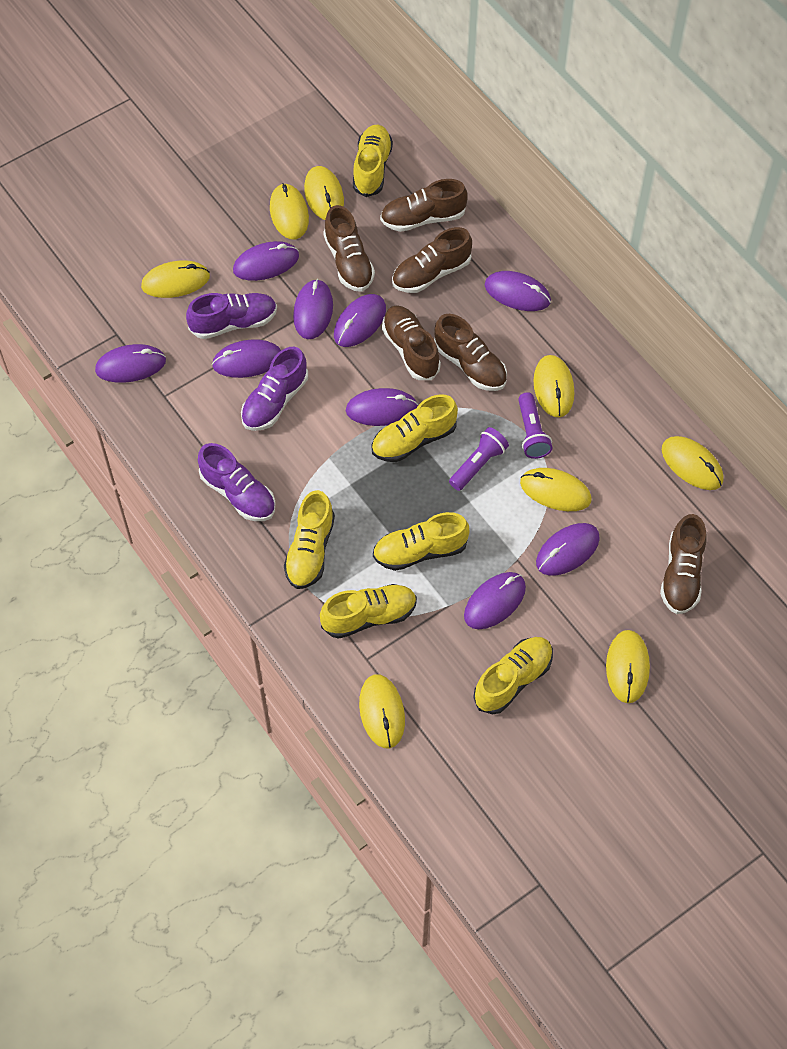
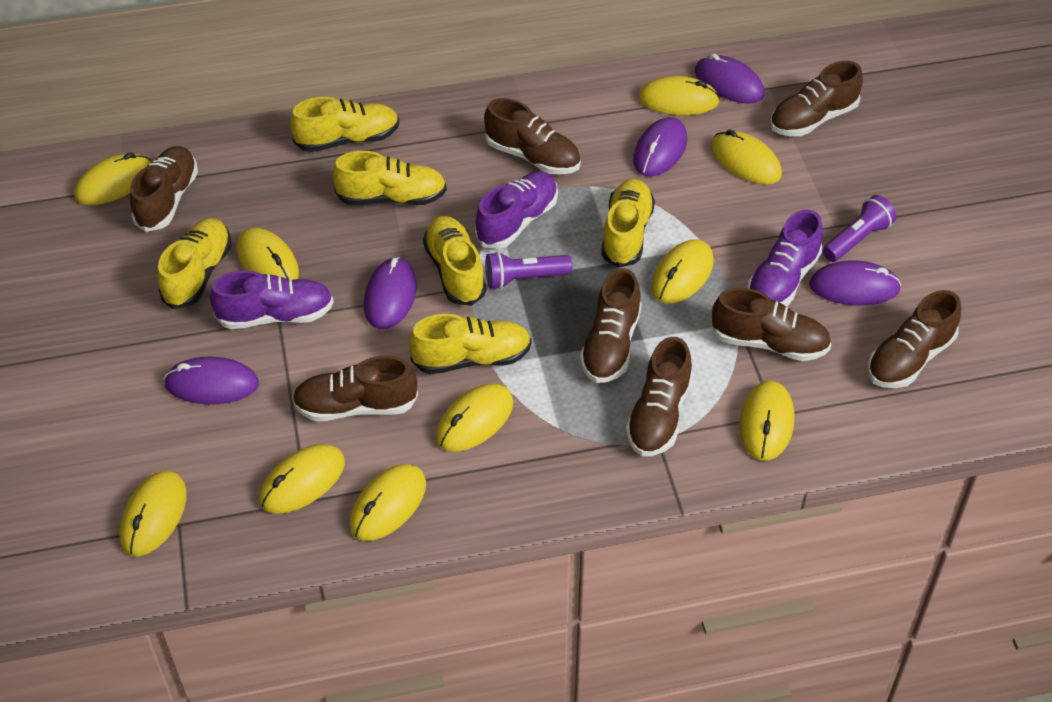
brown shoe: 6 -> 8
purple mouse: 9 -> 5
yellow mouse: 8 -> 10

